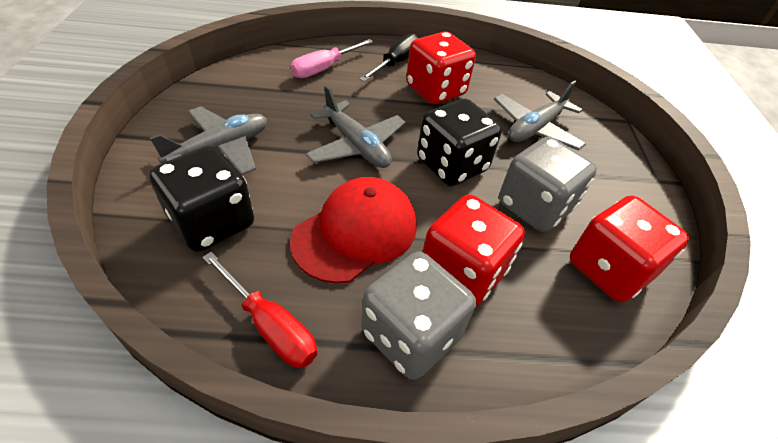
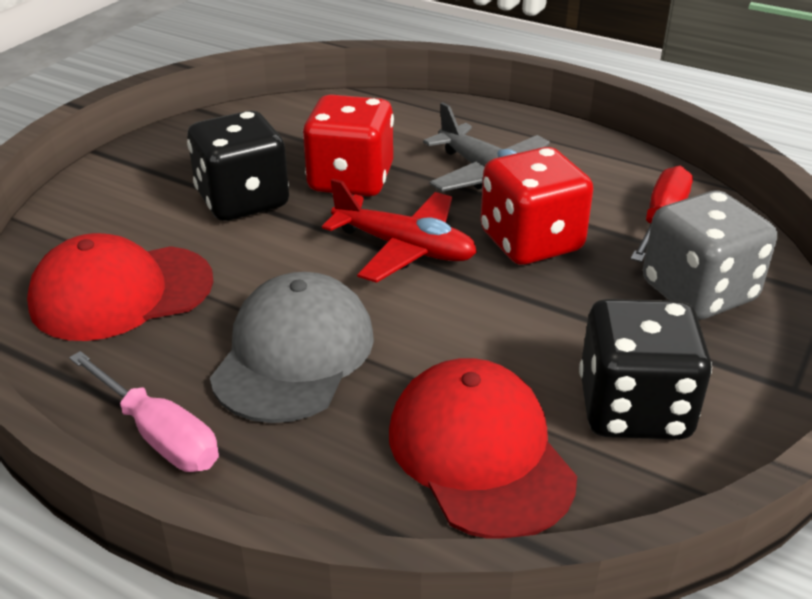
black screwdriver: 1 -> 0
grey cap: 0 -> 1
grey dice: 2 -> 1
grey plane: 3 -> 1
red cap: 1 -> 2
red dice: 3 -> 2
red plane: 0 -> 1

